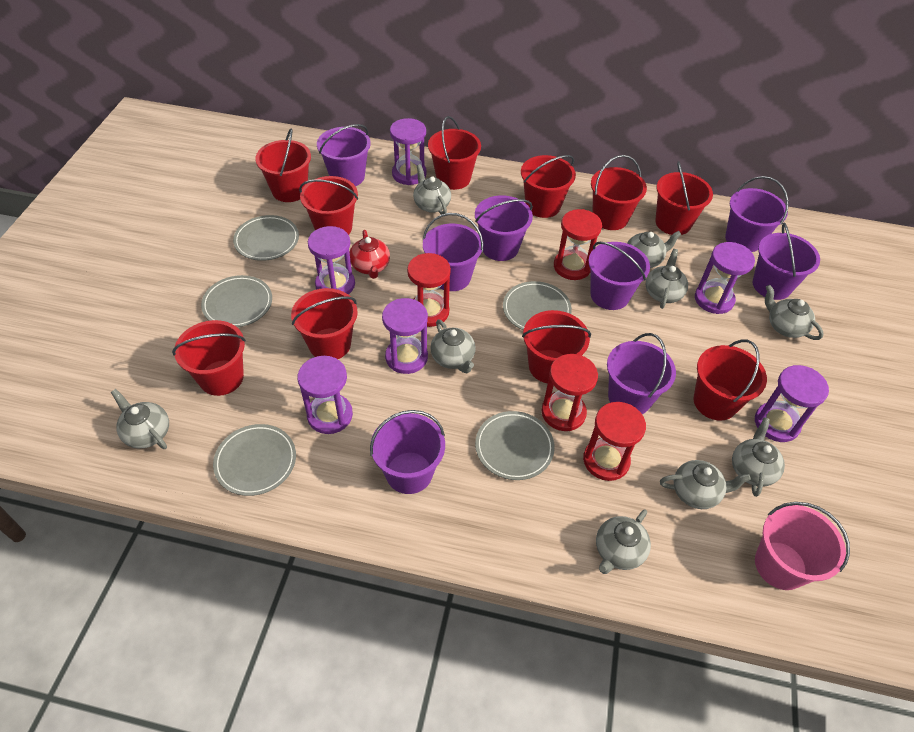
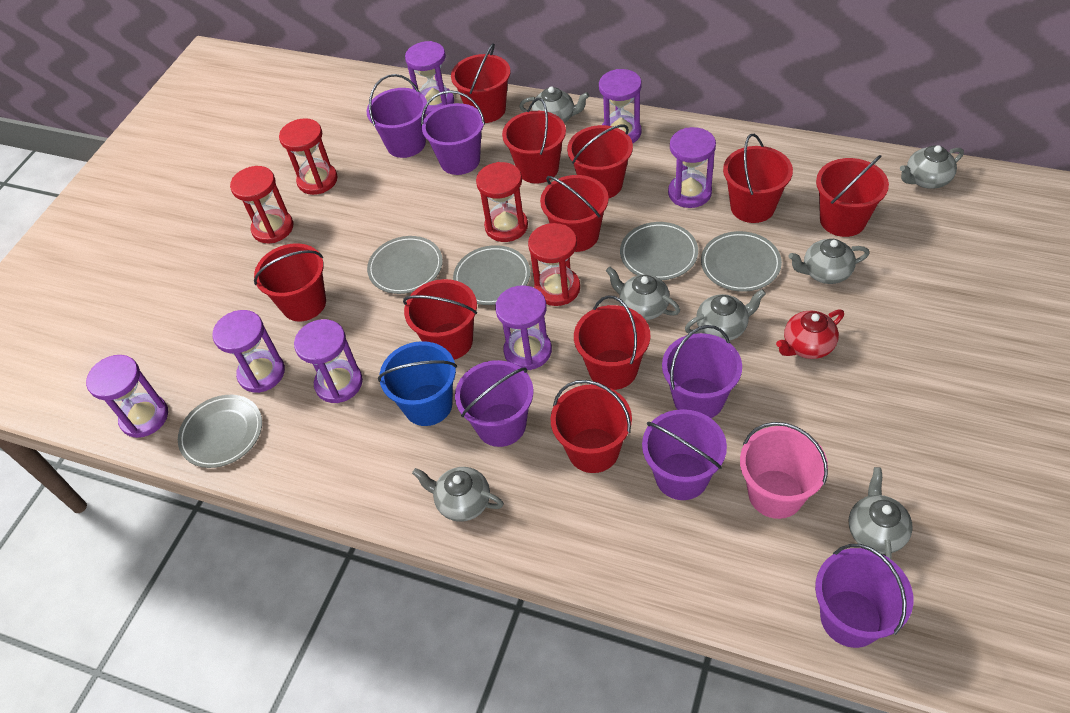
blue bucket: 0 -> 1
grey teapot: 9 -> 7
purple bucket: 8 -> 6
purple hourglass: 6 -> 7

